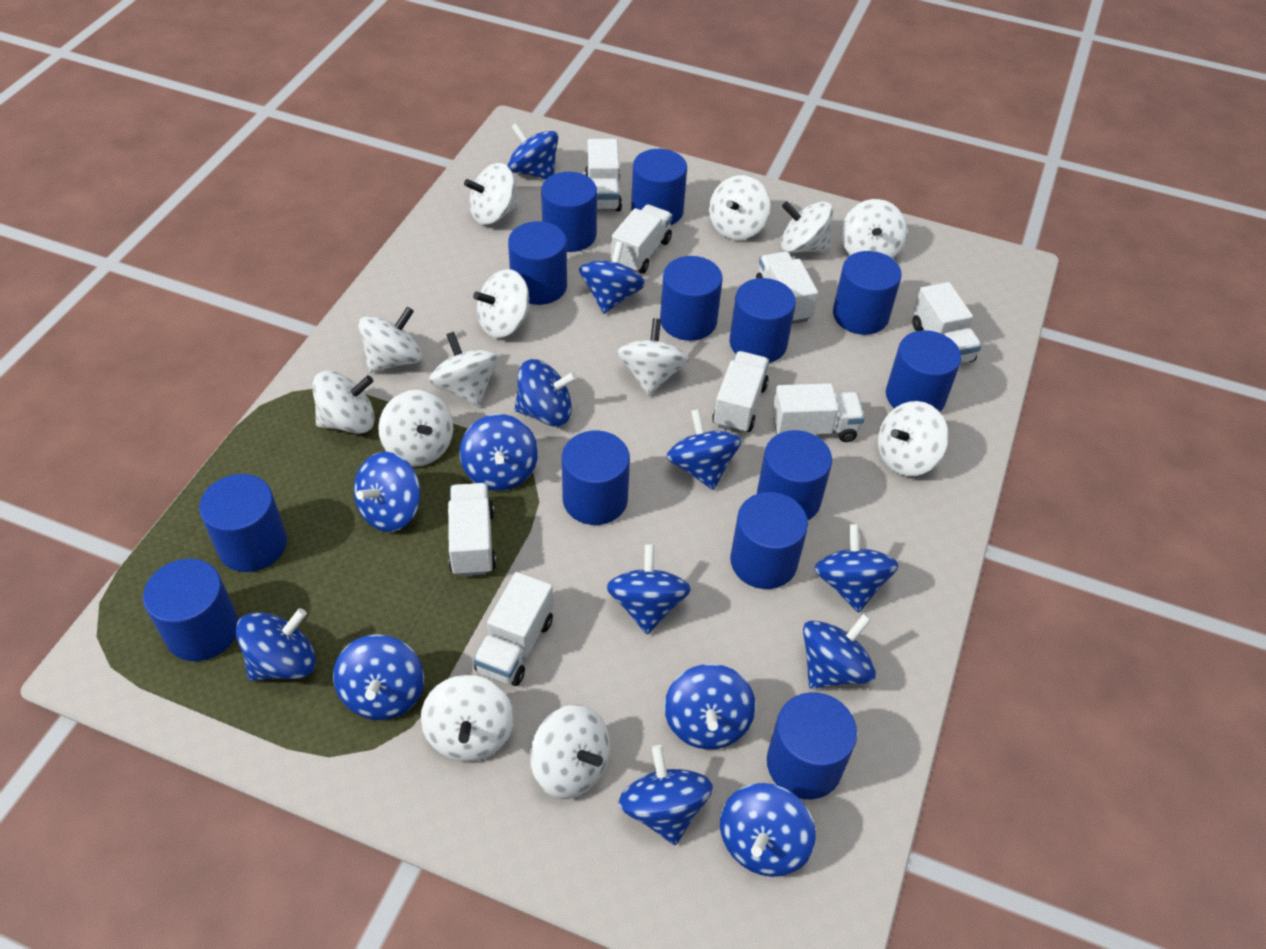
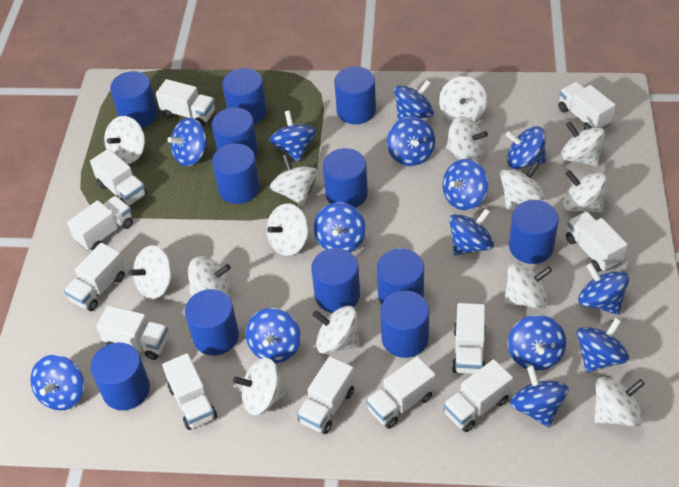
blue cylinder: 13 -> 12
white spinning top: 13 -> 14
white truck: 8 -> 12

